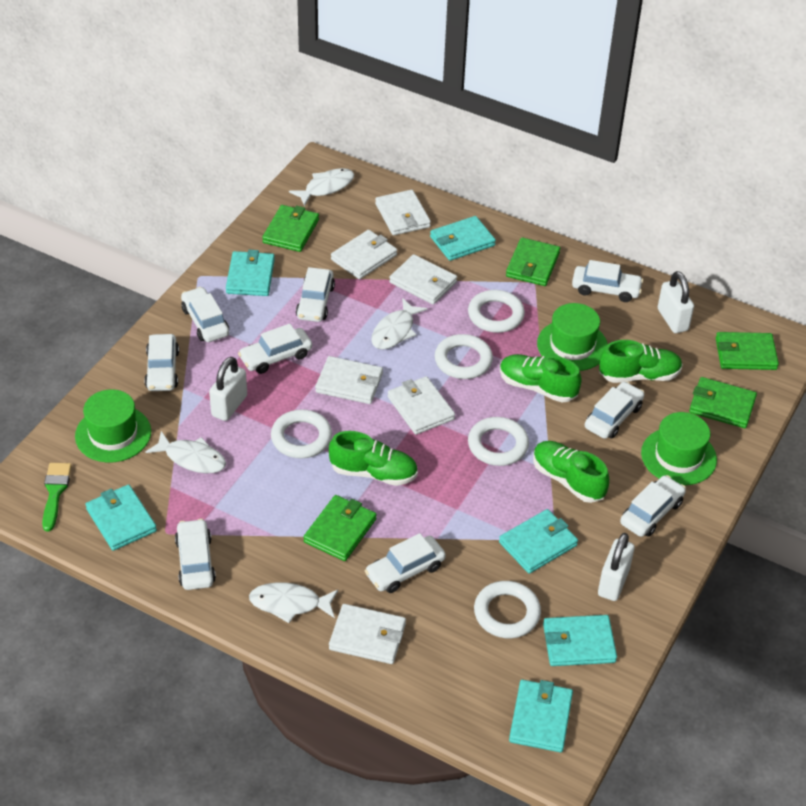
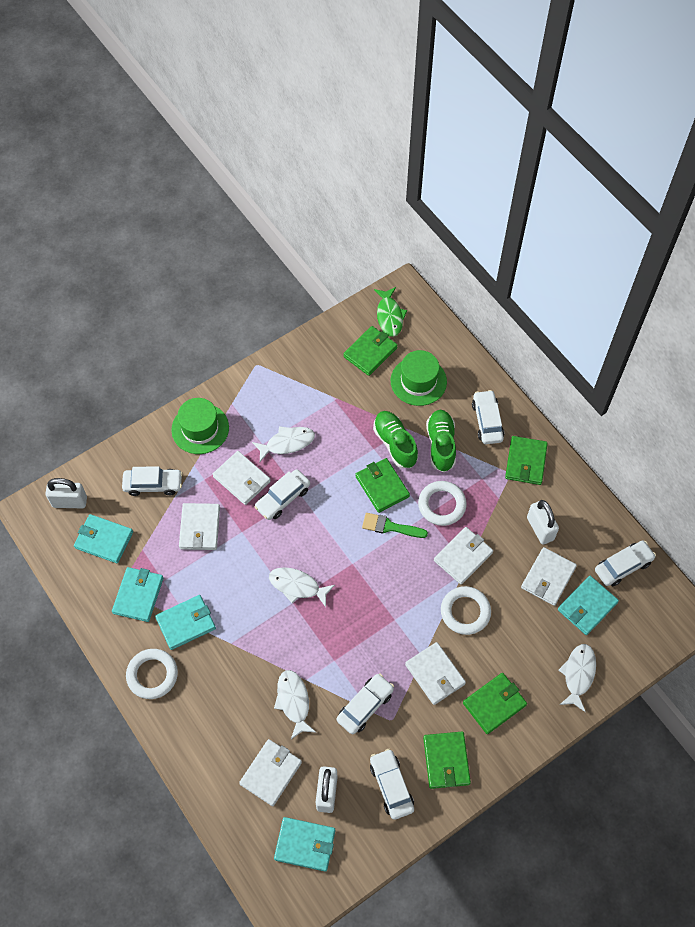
green fish: 0 -> 1
green hat: 3 -> 2
green shoe: 4 -> 2
turquoise wallet: 6 -> 5
white car: 9 -> 6
white ring: 5 -> 3

